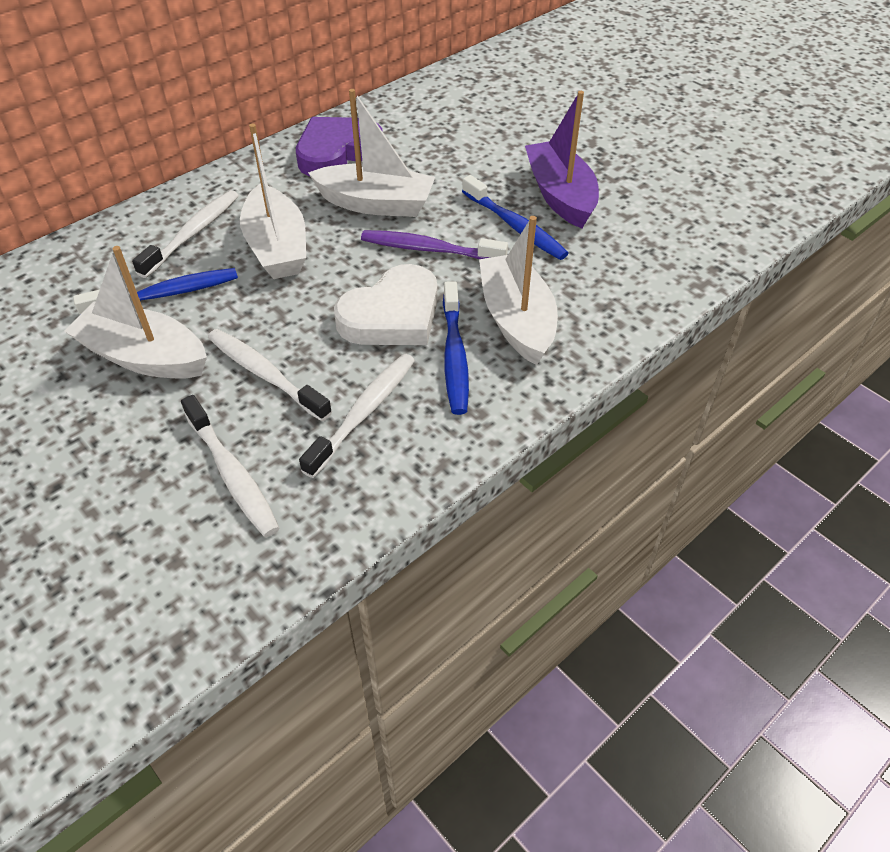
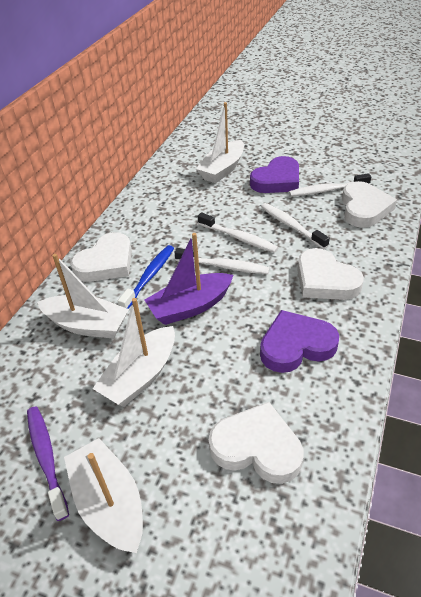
blue toothbrush: 3 -> 1
purple heart: 1 -> 2
white heart: 1 -> 4

